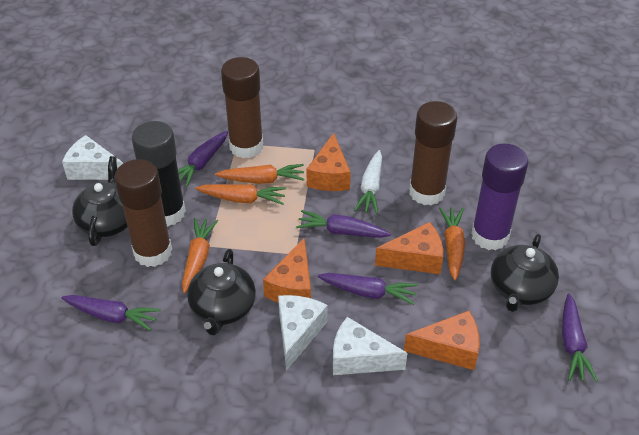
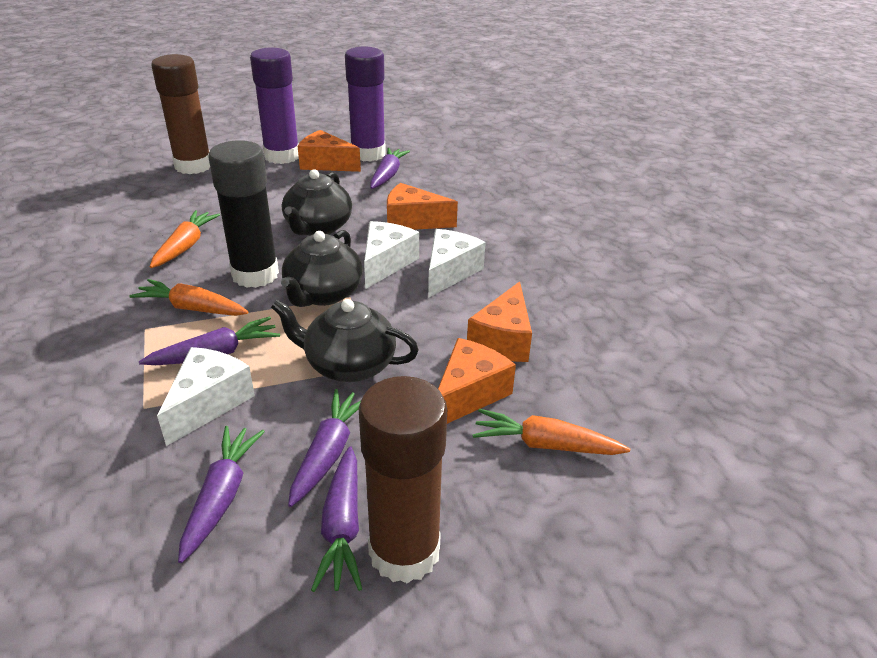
brown glue stick: 3 -> 2
orange carrot: 4 -> 3
purple glue stick: 1 -> 2
white carrot: 1 -> 0

